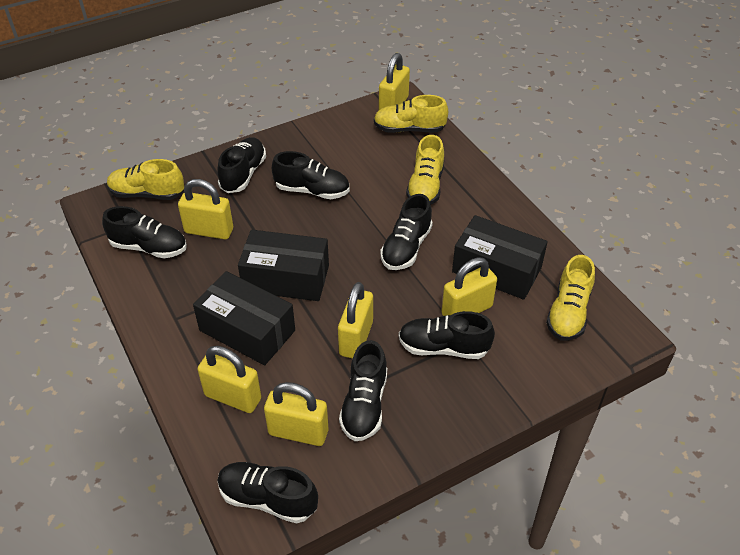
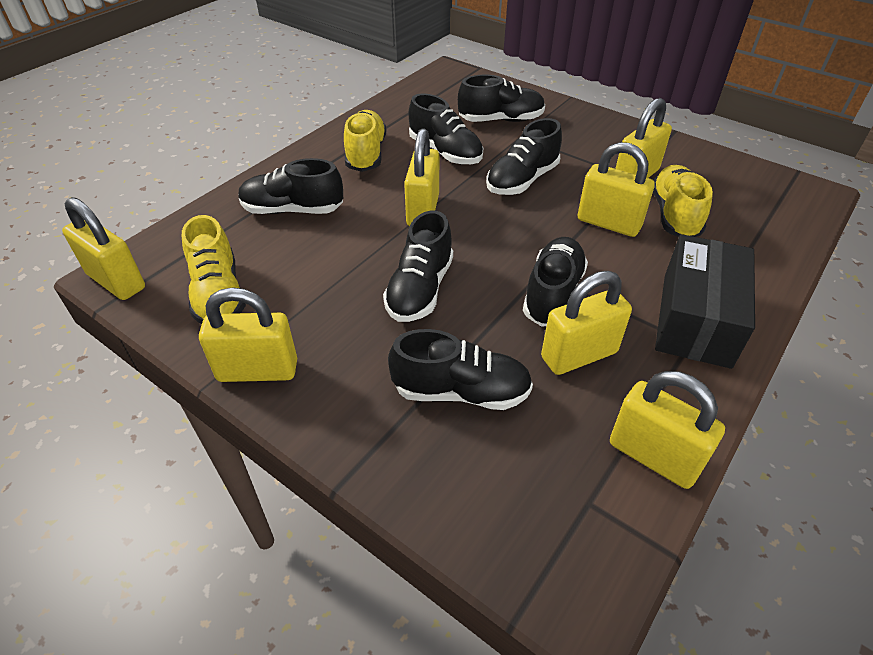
black box: 3 -> 1
yellow padlock: 6 -> 7
yellow shoe: 4 -> 3

